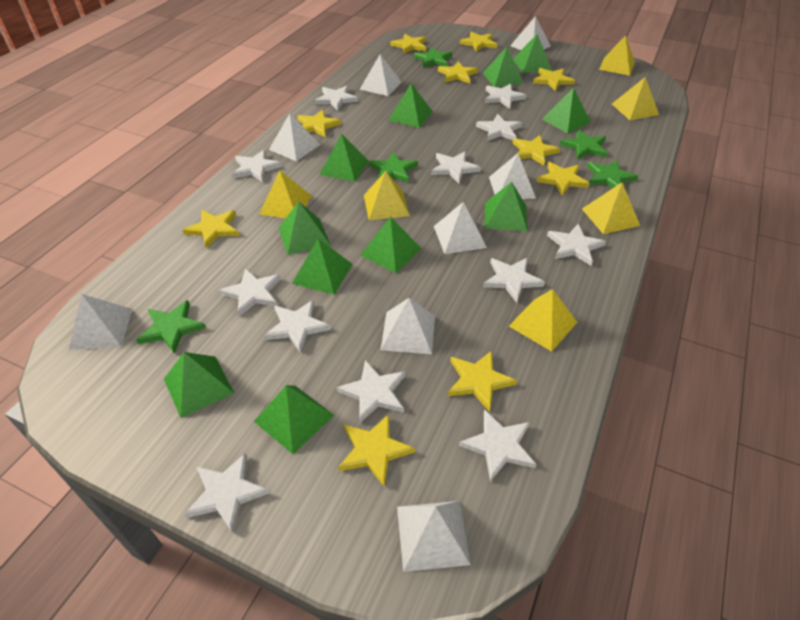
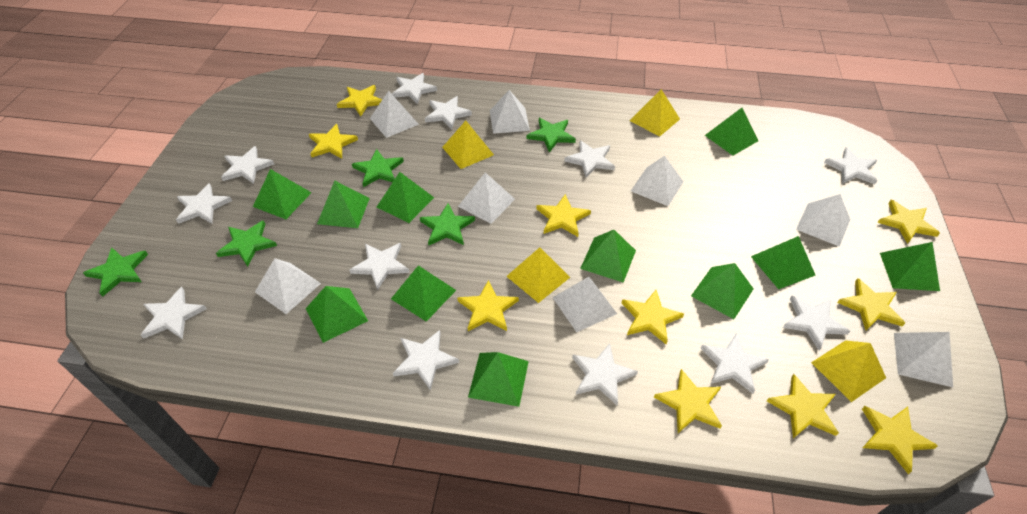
yellow pyramid: 6 -> 4

